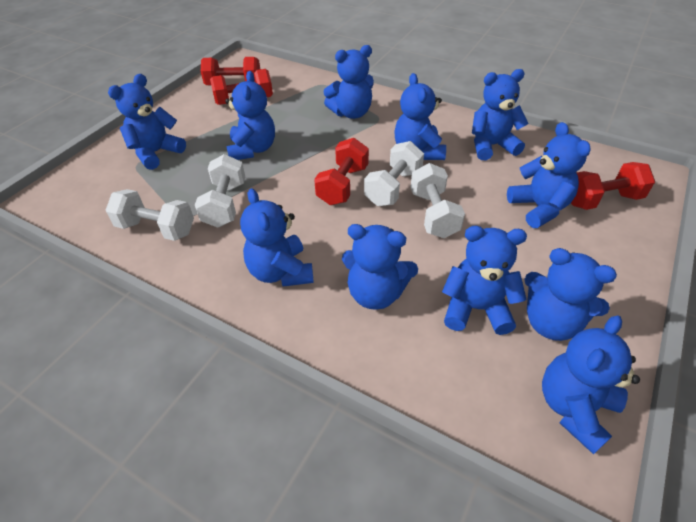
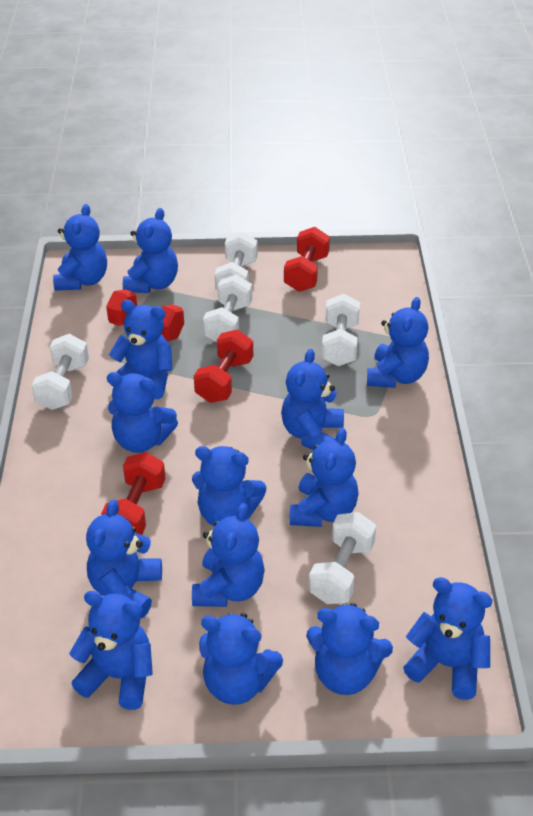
blue teddy bear: 11 -> 14
white dumbbell: 4 -> 5

